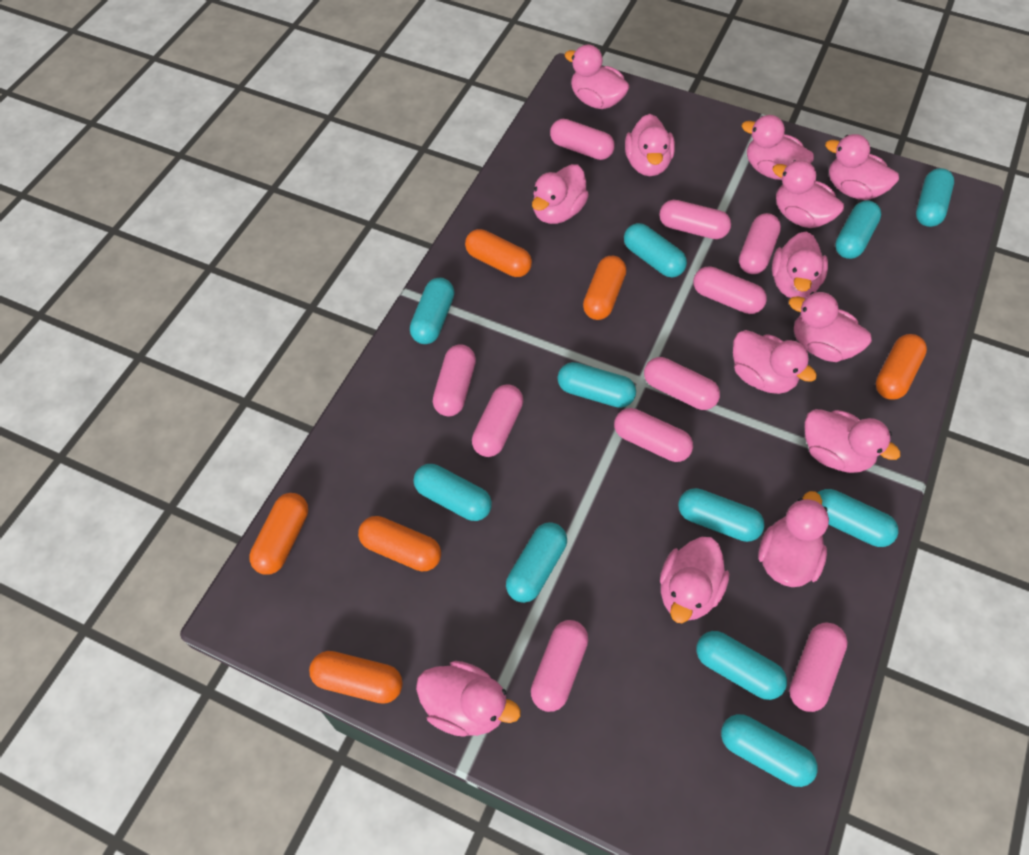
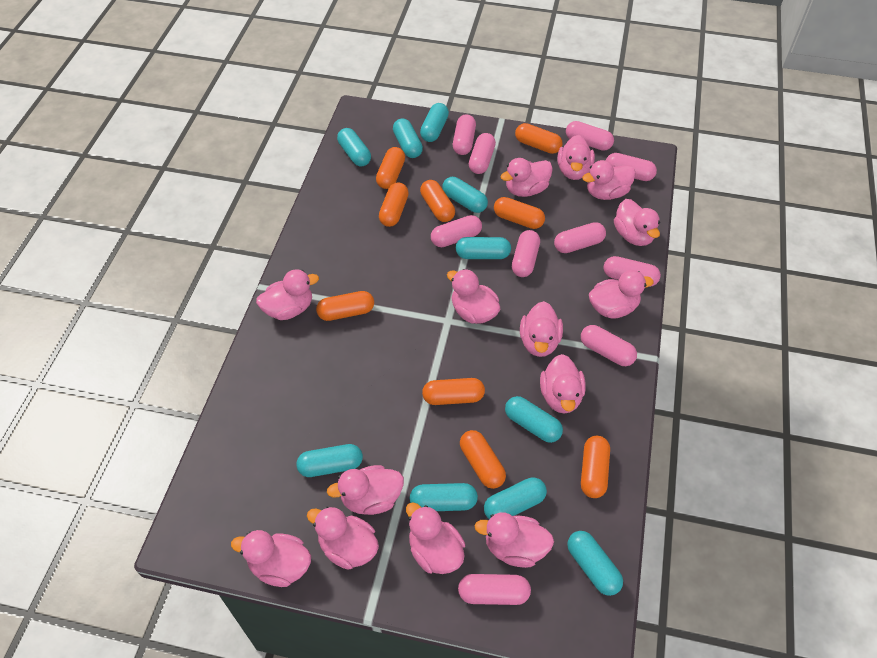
orange capsule: 6 -> 9
pink duck: 13 -> 14
turquoise capsule: 11 -> 10

